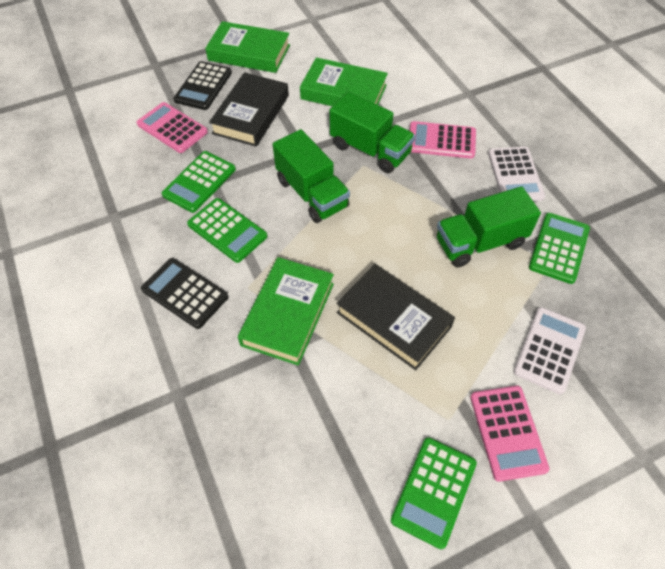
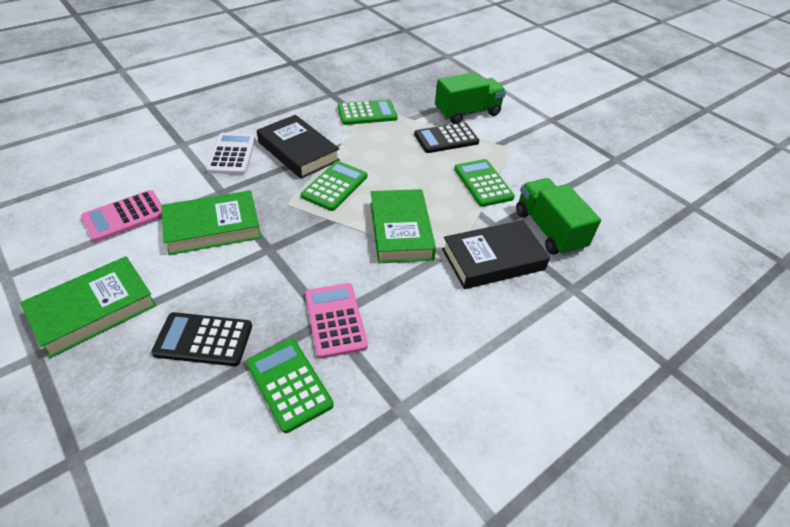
green truck: 3 -> 2
pink calculator: 3 -> 2
white calculator: 2 -> 1

